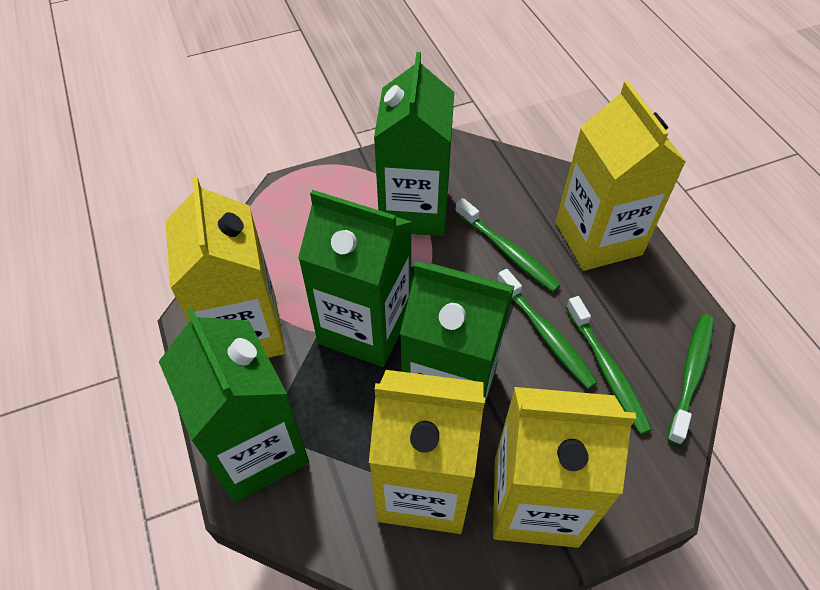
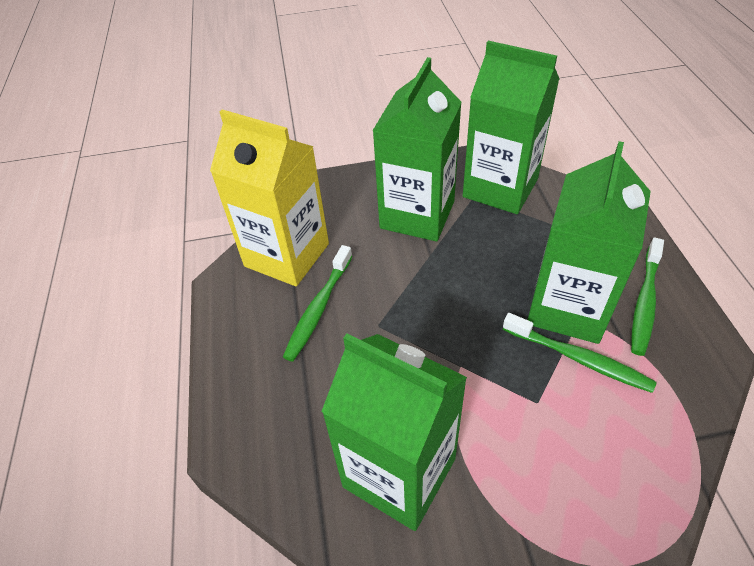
green toothbrush: 4 -> 3
yellow carton: 4 -> 1

